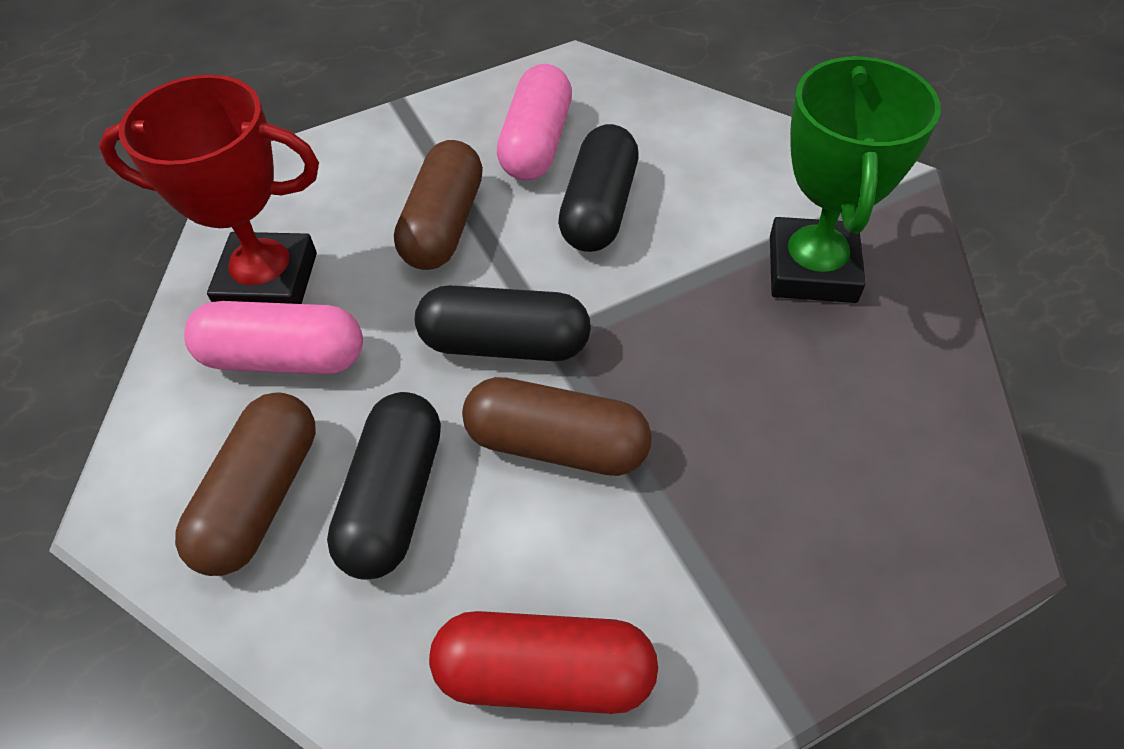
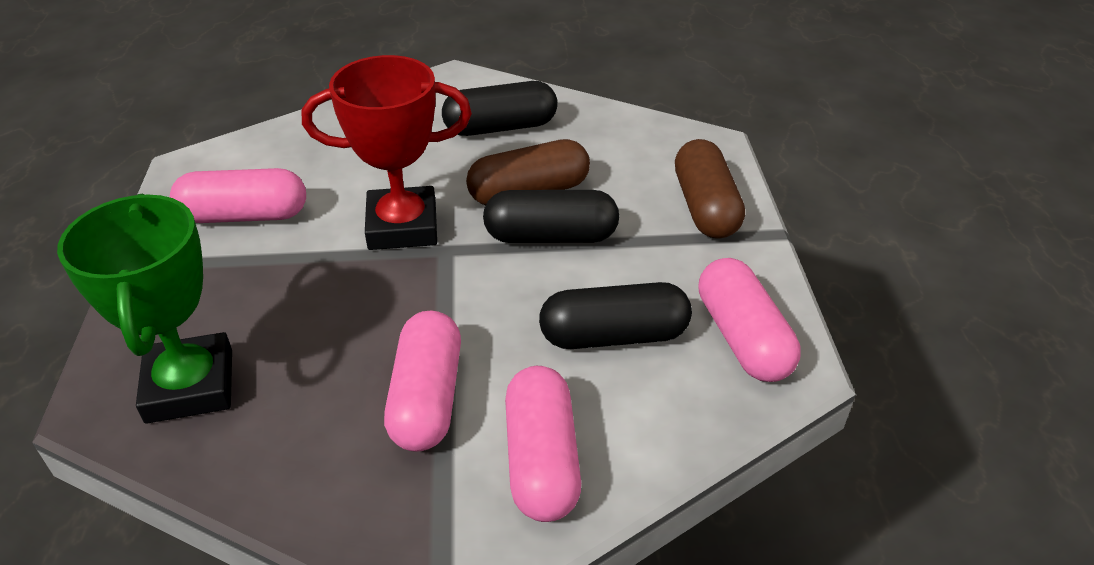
brown capsule: 3 -> 2
pink capsule: 2 -> 4
red capsule: 1 -> 0

